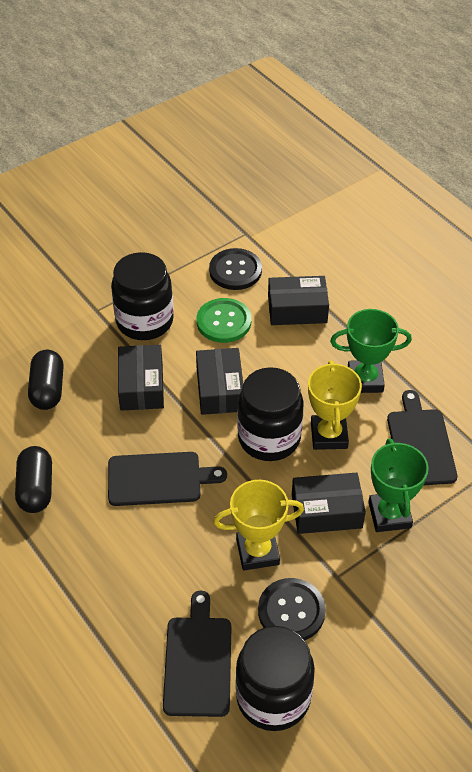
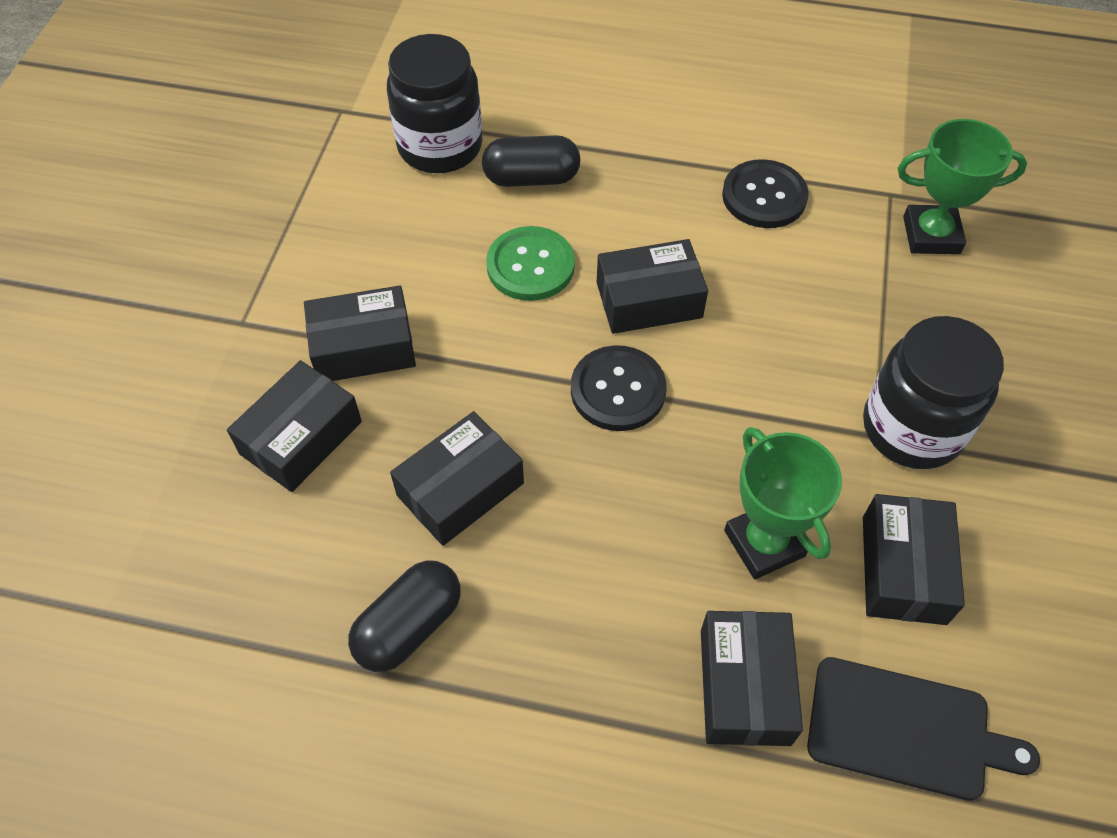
black box: 4 -> 6
black cutting board: 3 -> 1
black jar: 3 -> 2
yellow trophy: 2 -> 0

